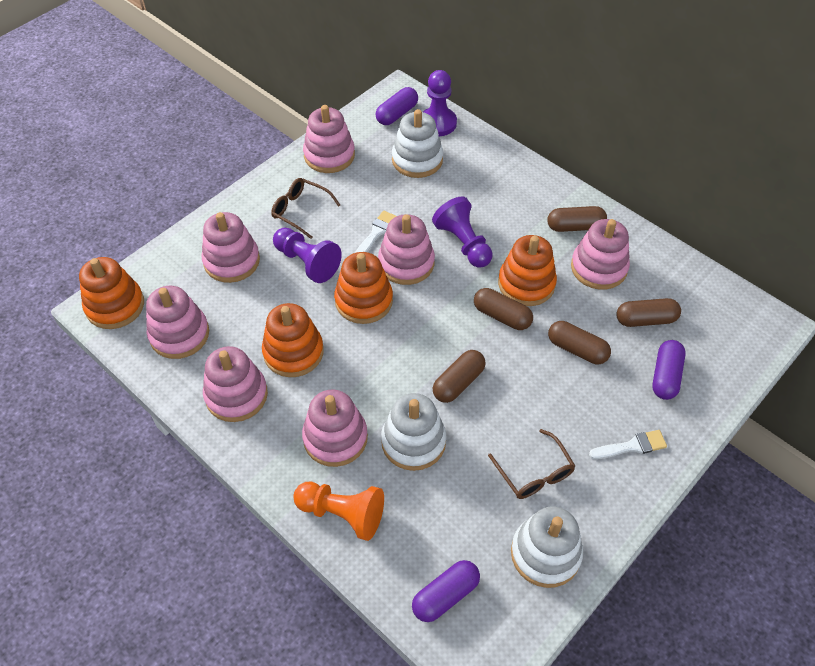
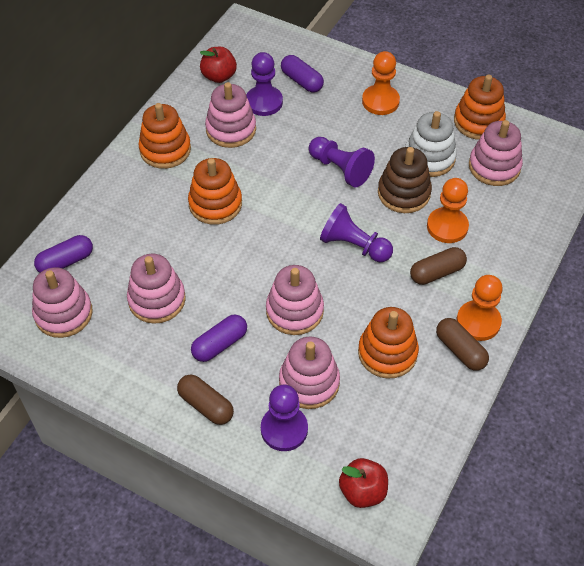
brown capsule: 5 -> 3
brown glasses: 2 -> 0
brown stacking toy: 0 -> 1
orange pawn: 1 -> 3
pink stacking toy: 7 -> 6
purple pawn: 3 -> 4
red apple: 0 -> 2
white brush: 2 -> 0
white stacking toy: 3 -> 1

